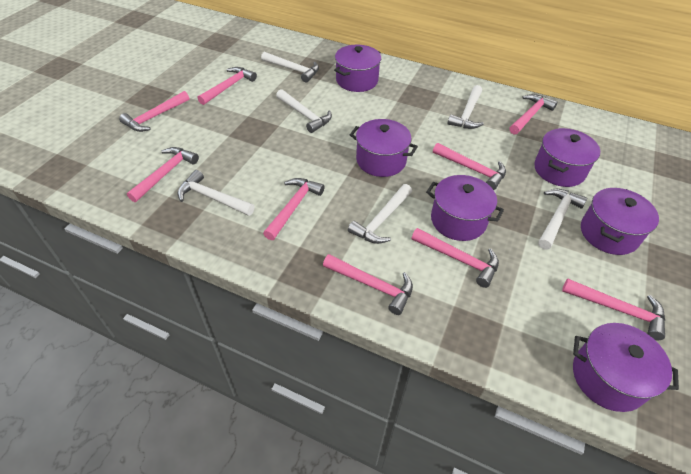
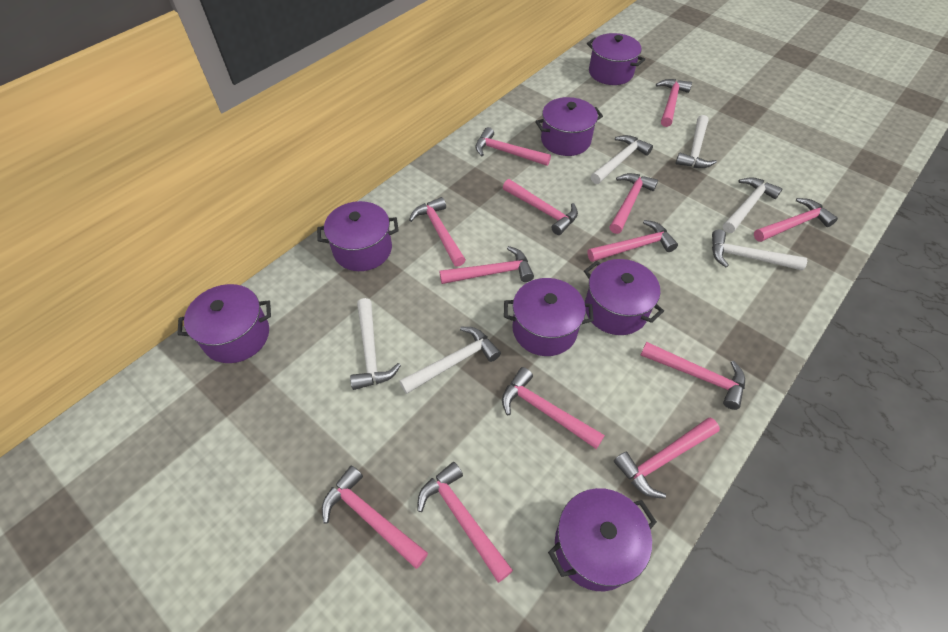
pink hammer: 9 -> 13
purple pot: 6 -> 7

